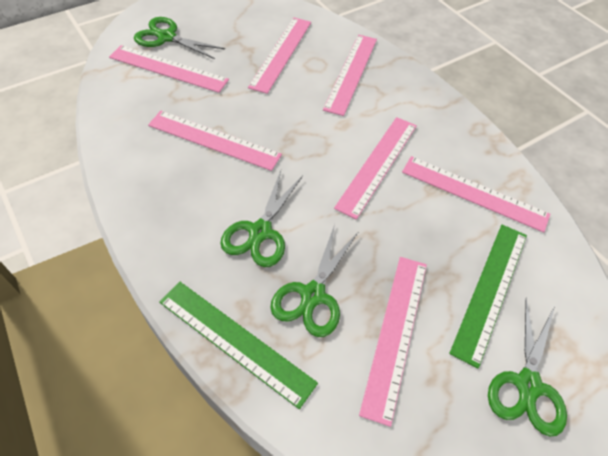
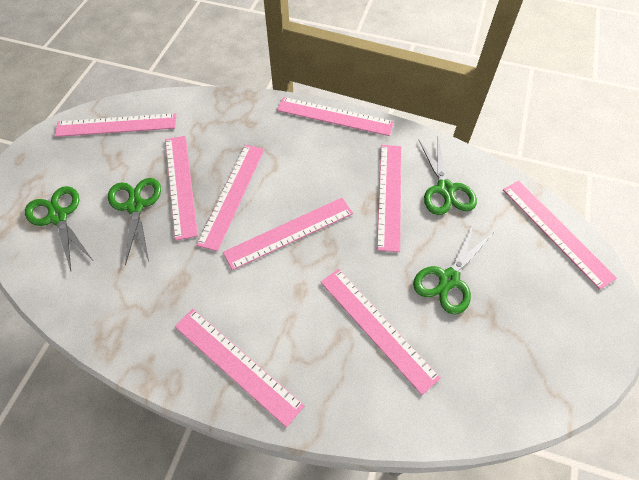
green ruler: 2 -> 0
pink ruler: 7 -> 9

